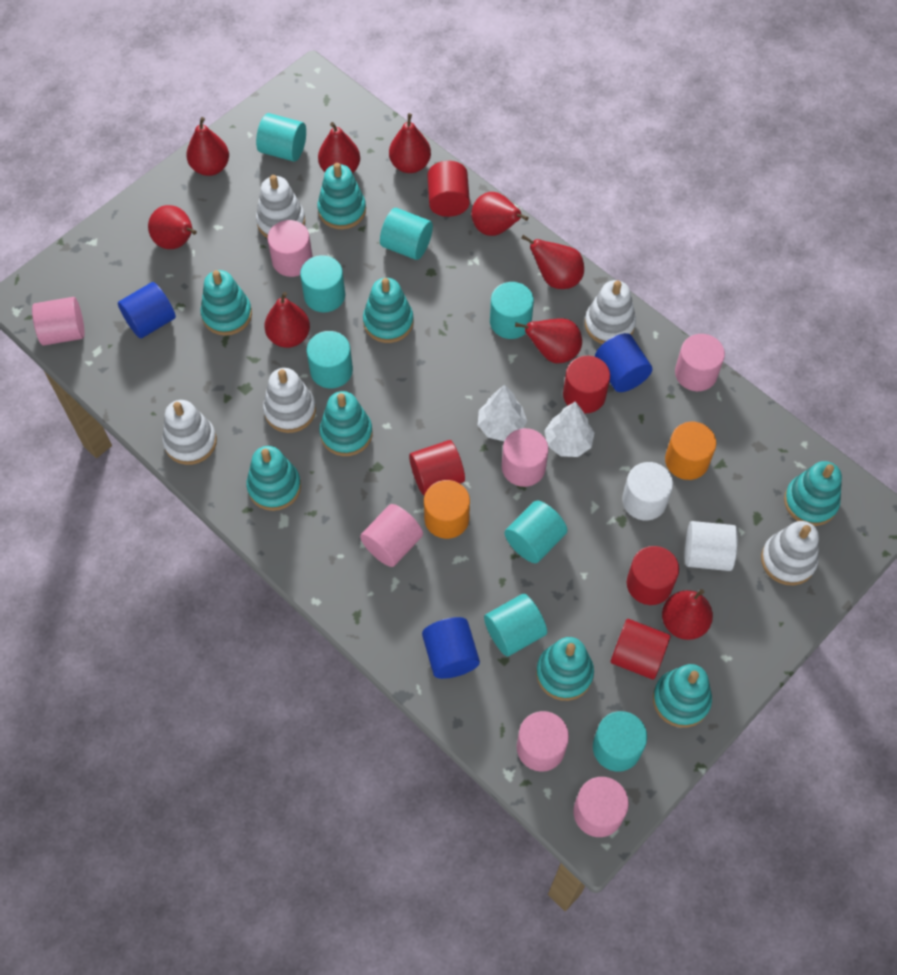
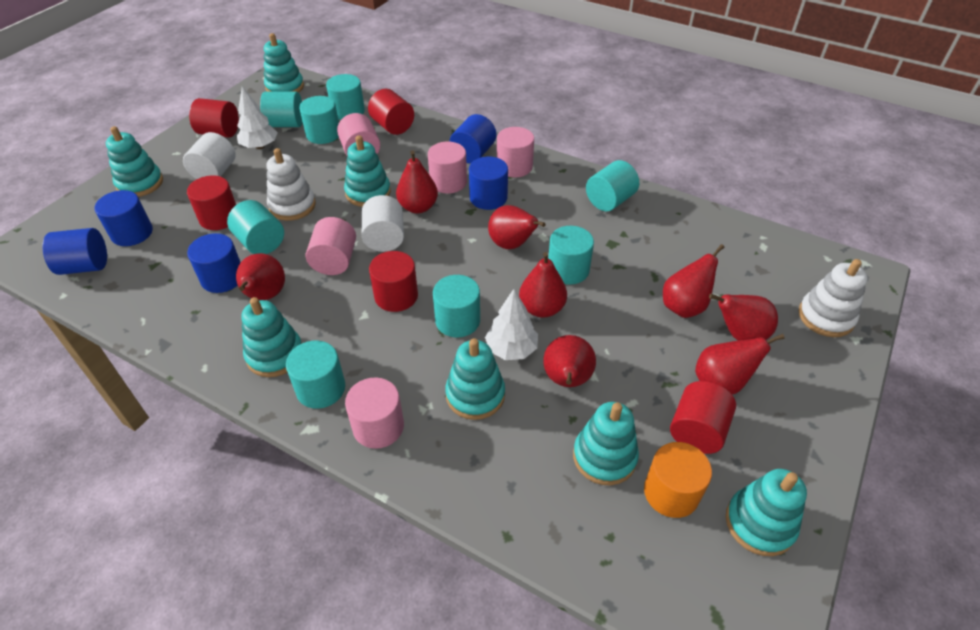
blue cylinder: 3 -> 5
orange cylinder: 2 -> 1
pink cylinder: 7 -> 5
red pear: 9 -> 8
turquoise stacking toy: 8 -> 7
white stacking toy: 5 -> 2

